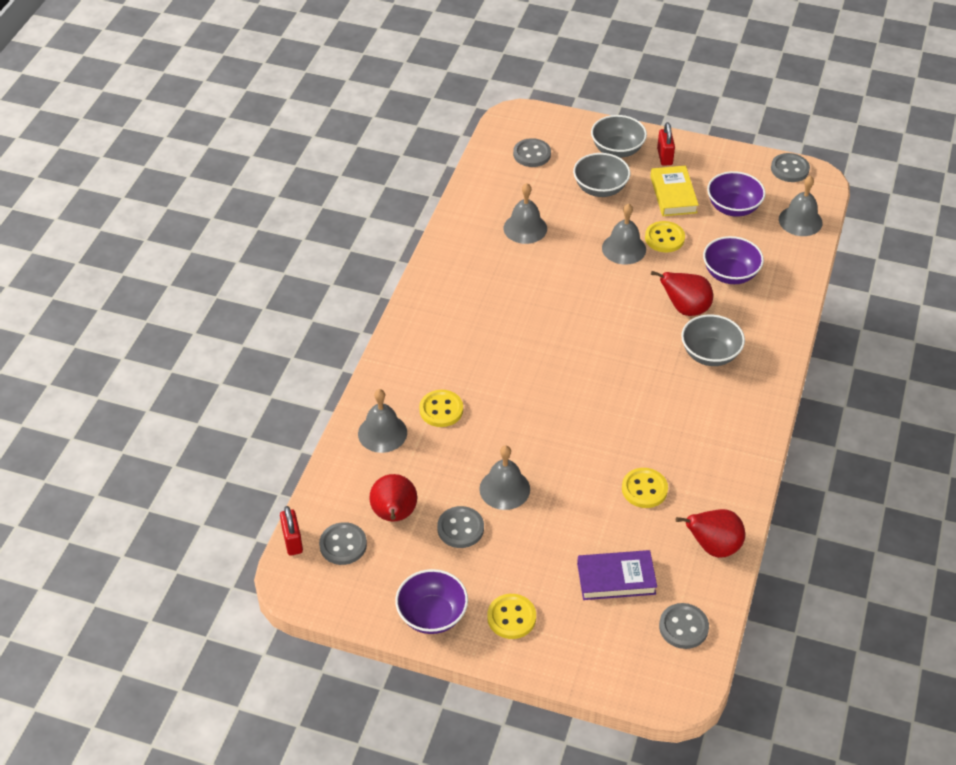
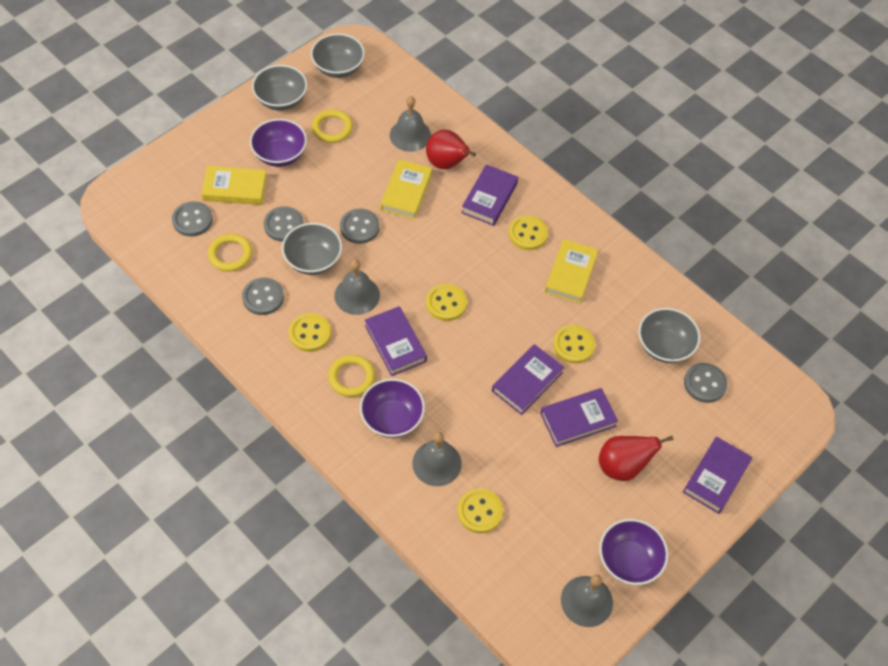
grey bell: 5 -> 4
grey bowl: 3 -> 4
purple book: 1 -> 5
red padlock: 2 -> 0
red pear: 3 -> 2
yellow book: 1 -> 3
yellow button: 4 -> 5
yellow ring: 0 -> 3

